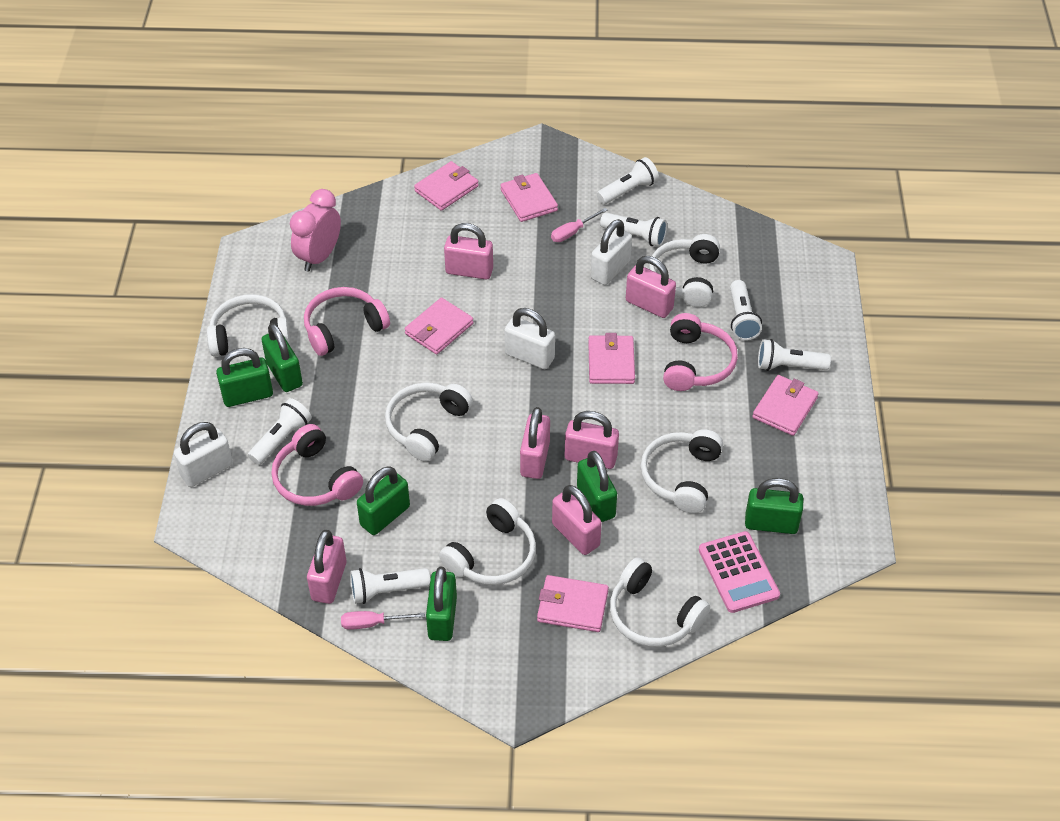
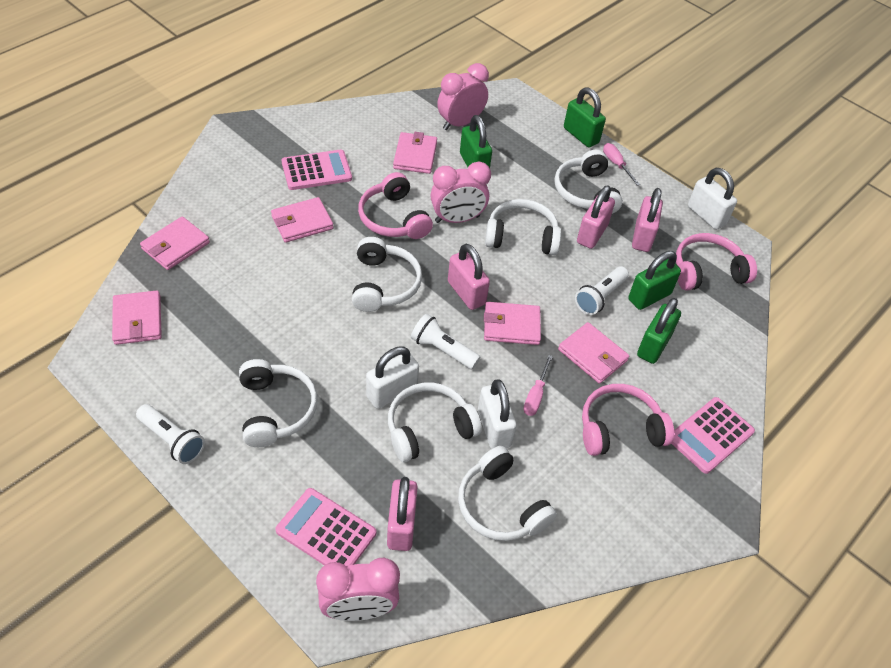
green padlock: 6 -> 4
pink calculator: 1 -> 3
pink clock: 1 -> 3
pink padlock: 6 -> 4
white flashlight: 6 -> 3

